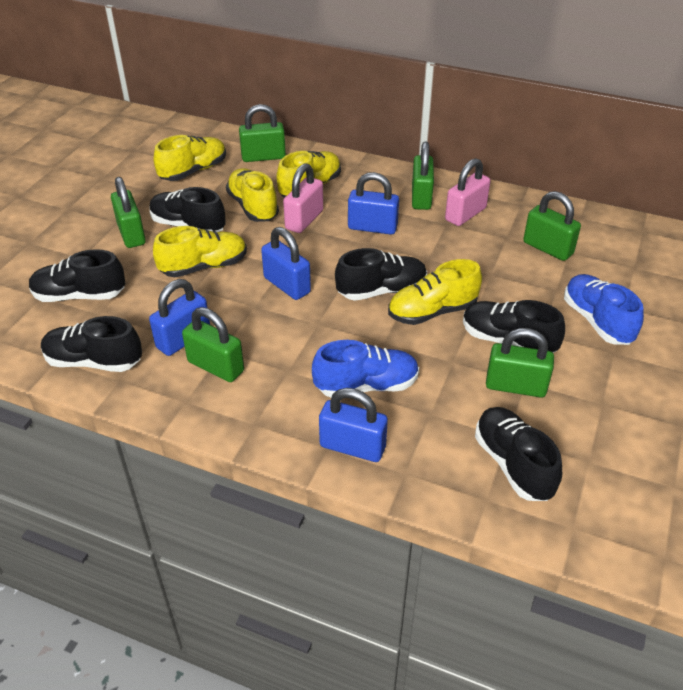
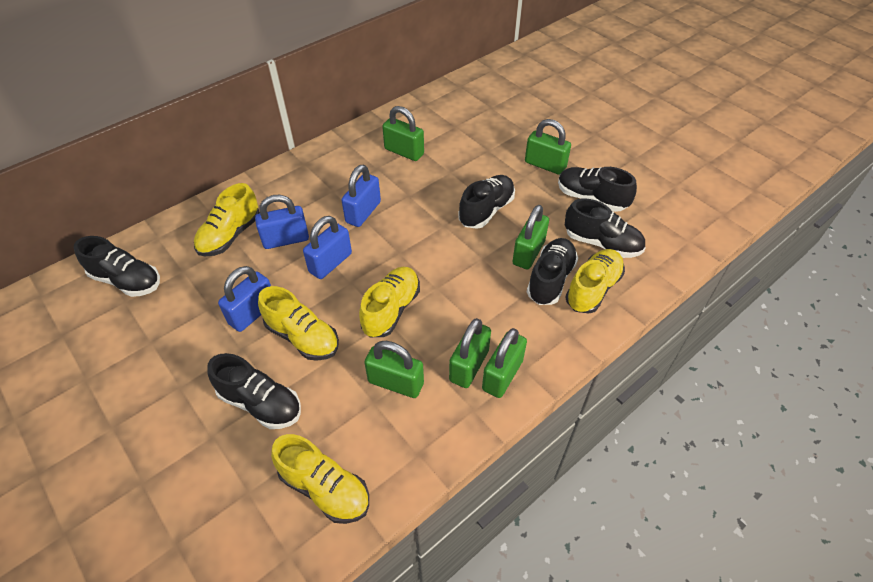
blue shoe: 2 -> 0
pink padlock: 2 -> 0

